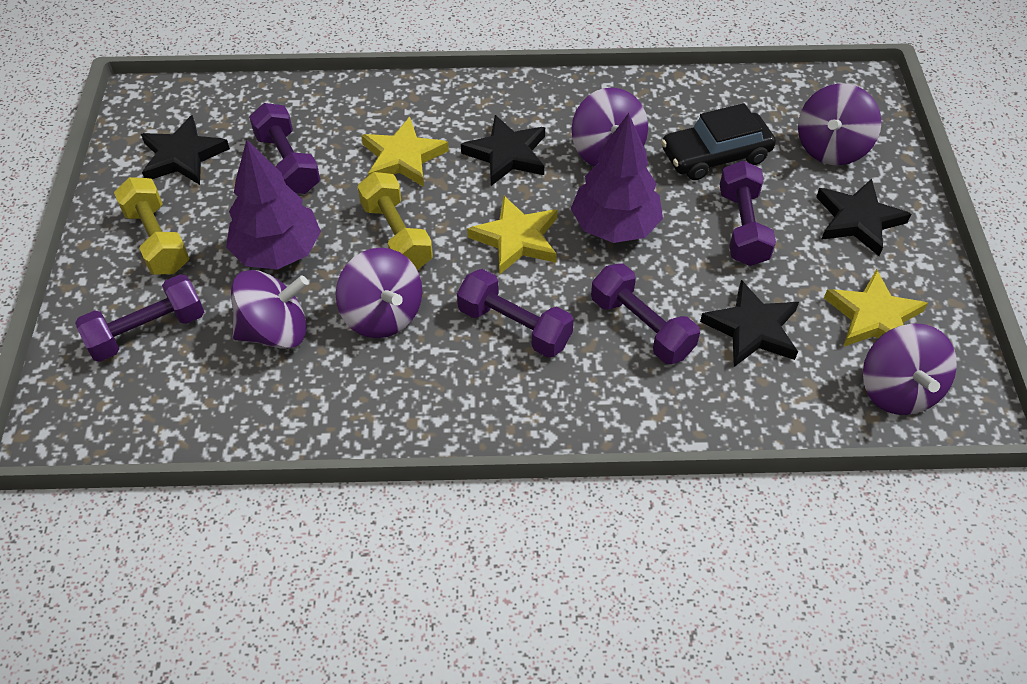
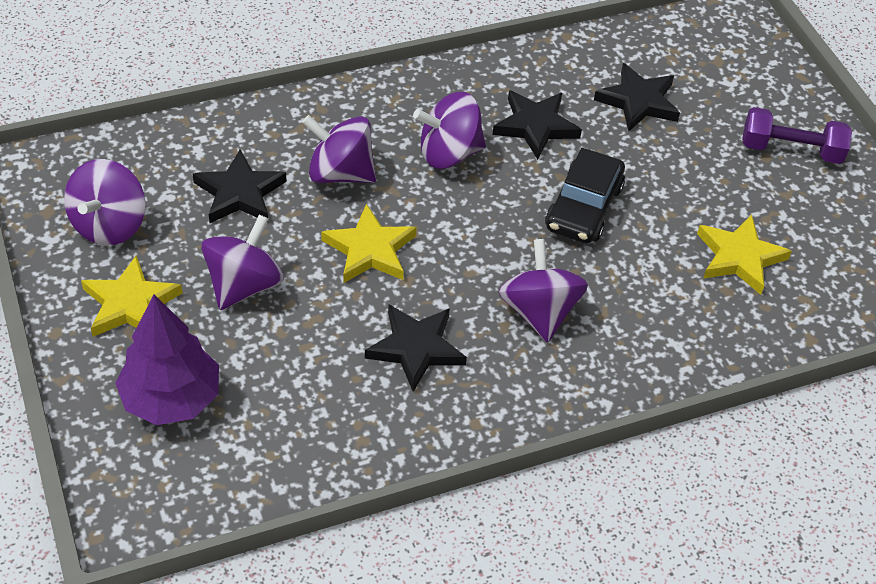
purple dumbbell: 5 -> 1
purple tree: 2 -> 1
yellow dumbbell: 2 -> 0

